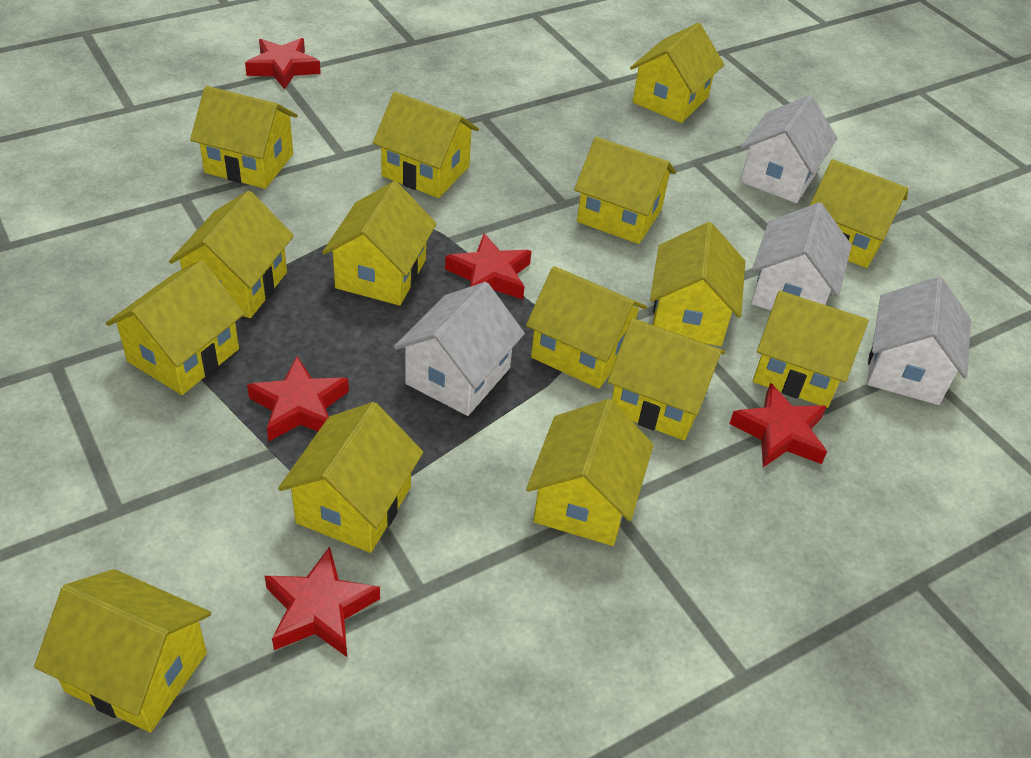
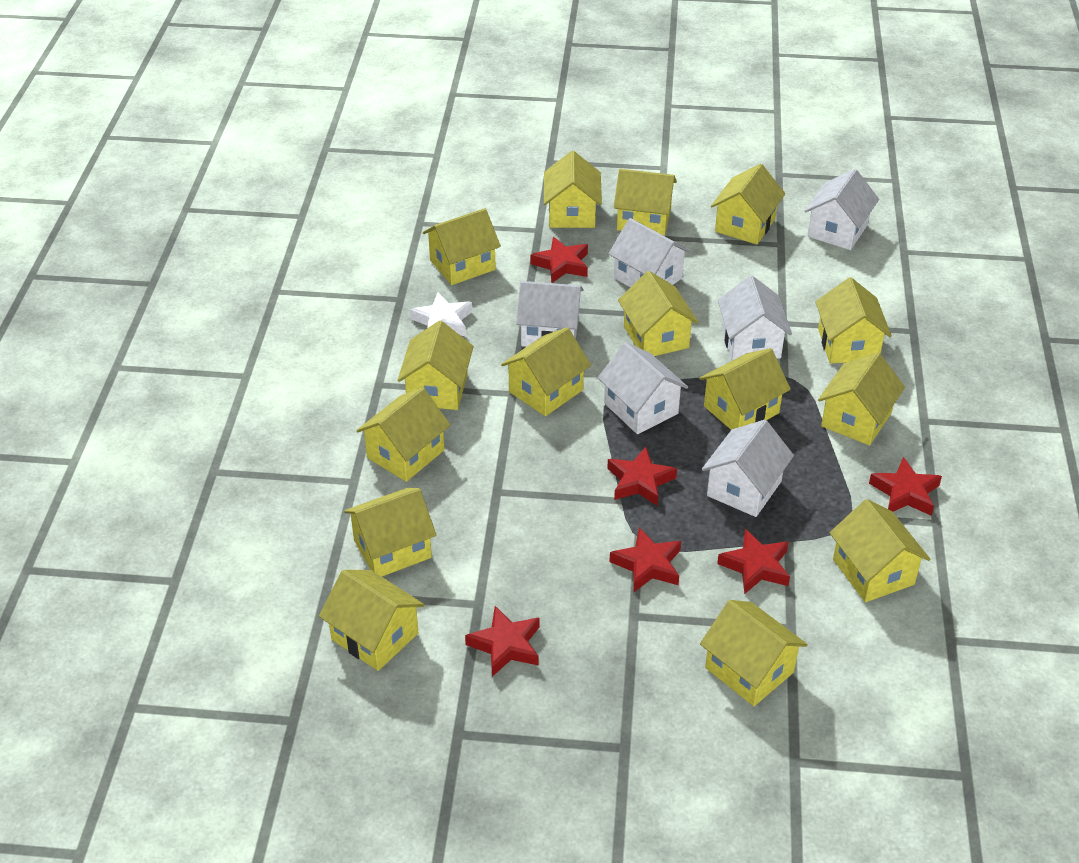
red star: 5 -> 6
white house: 4 -> 6
white star: 0 -> 1

